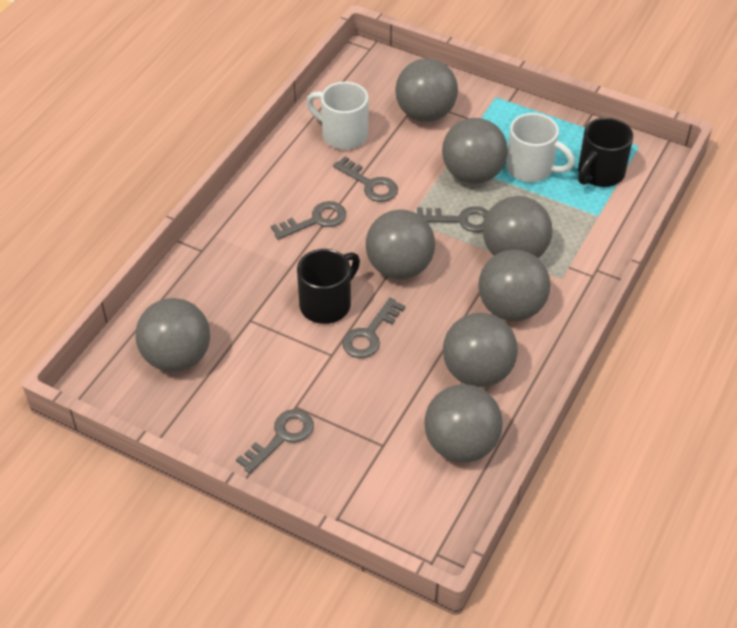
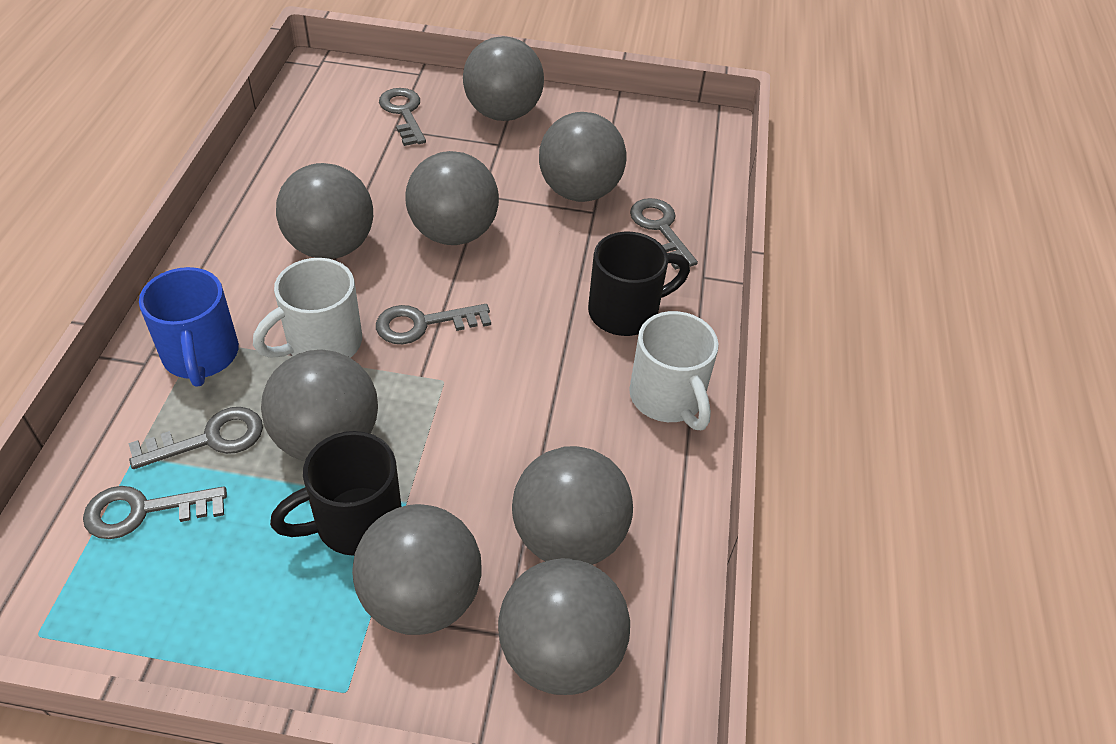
blue mug: 0 -> 1

